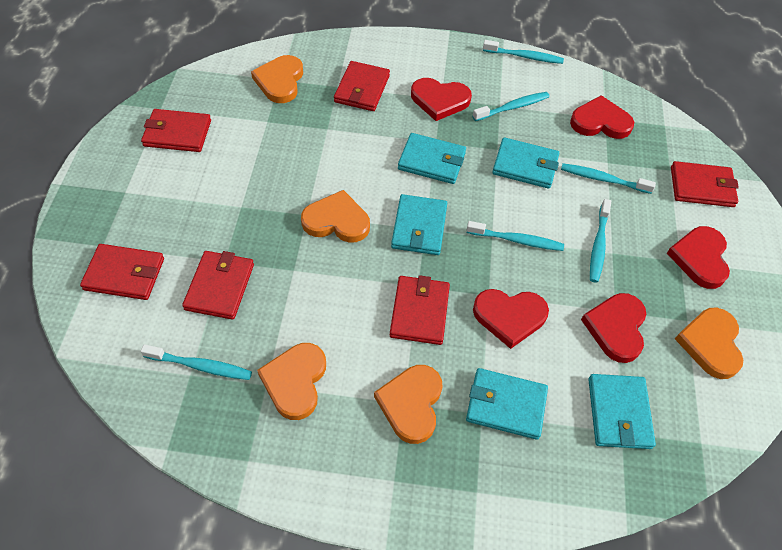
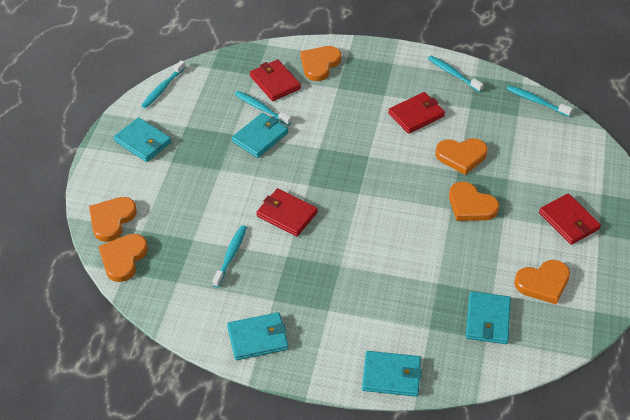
orange heart: 5 -> 6
red heart: 5 -> 0
red wallet: 6 -> 4
turquoise toothbrush: 6 -> 5

